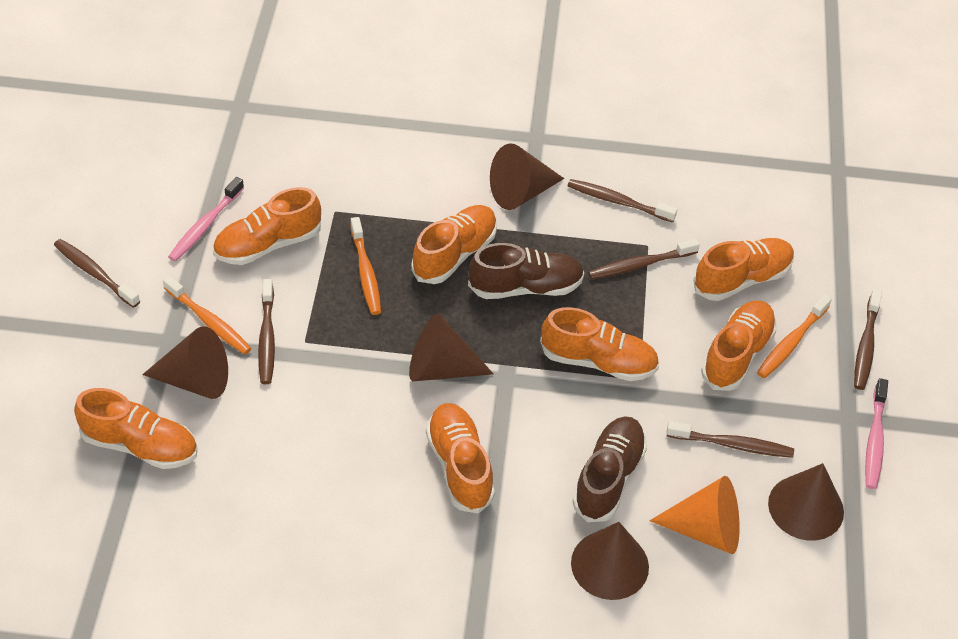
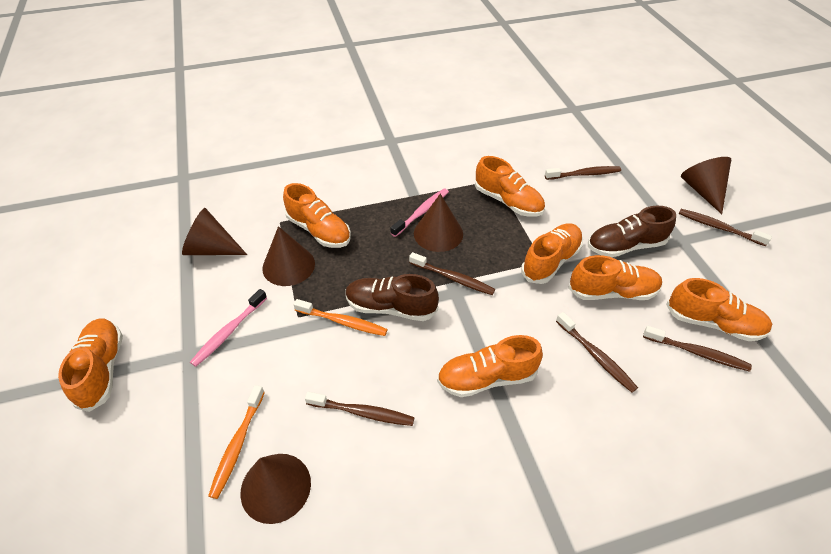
orange cone: 1 -> 0
orange toothbrush: 3 -> 2

